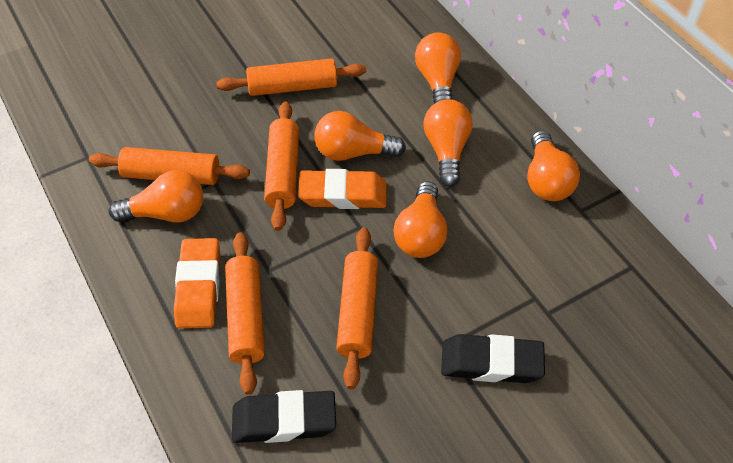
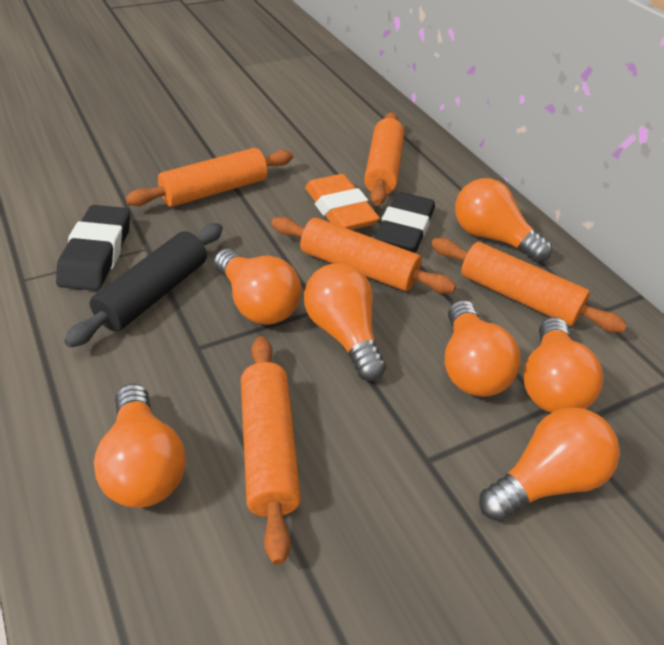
black rolling pin: 0 -> 1
orange eraser: 2 -> 1
orange light bulb: 6 -> 7

